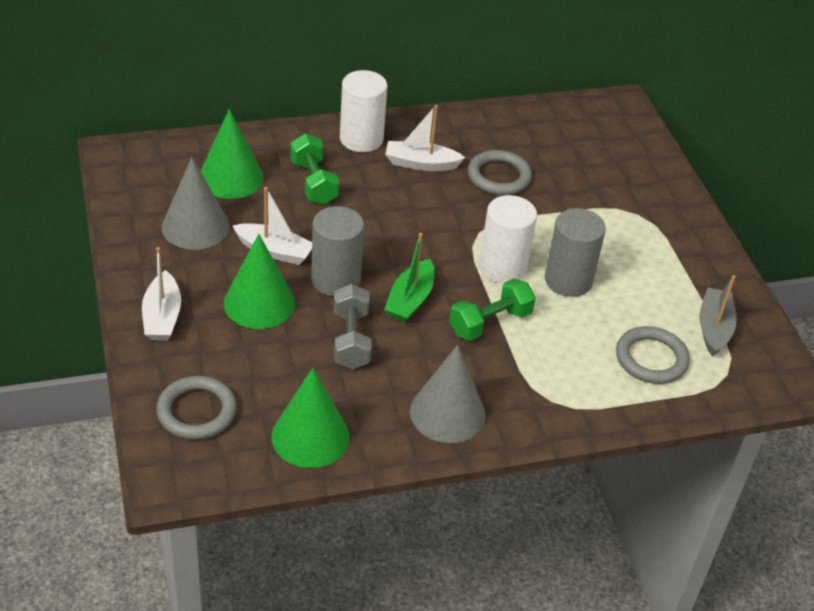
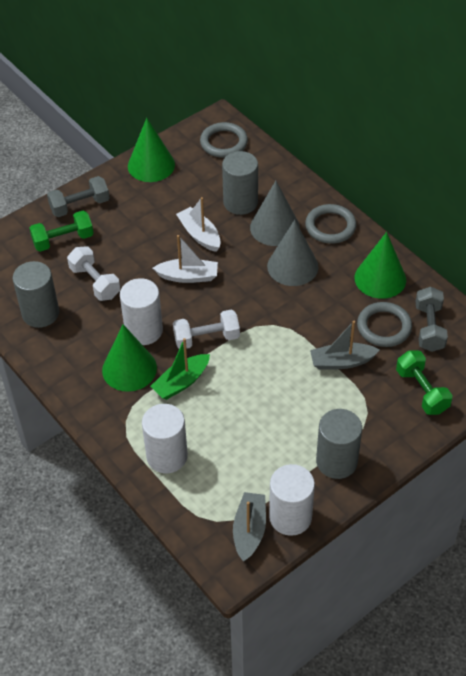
grey boat: 1 -> 2
grey cylinder: 2 -> 3
grey dumbbell: 1 -> 2
white boat: 3 -> 2
white cylinder: 2 -> 3
white dumbbell: 0 -> 2

